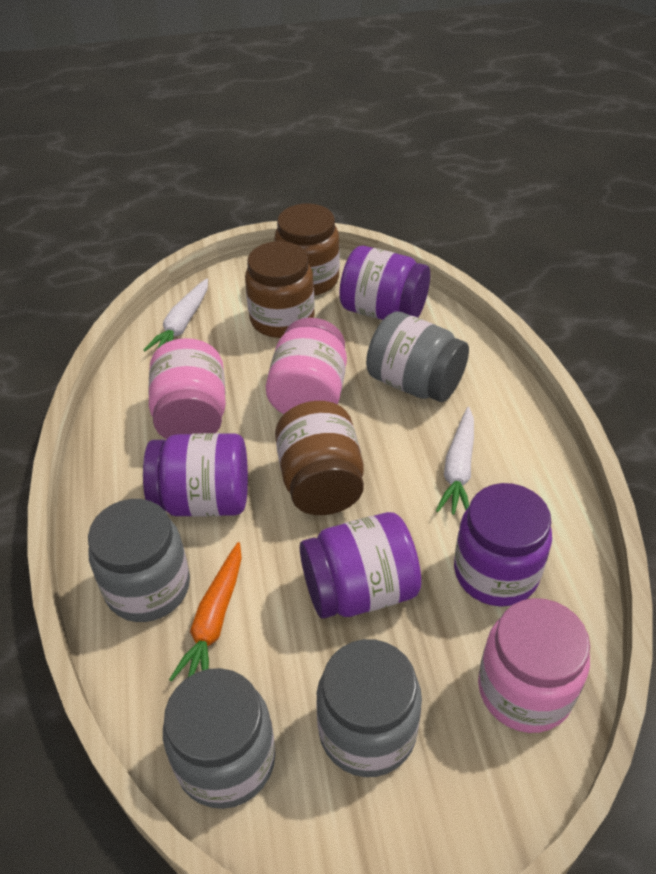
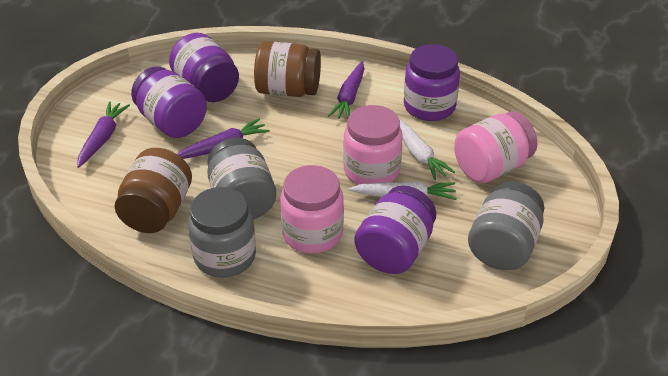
brown jar: 3 -> 2
grey jar: 4 -> 3
orange carrot: 1 -> 0
purple carrot: 0 -> 3

